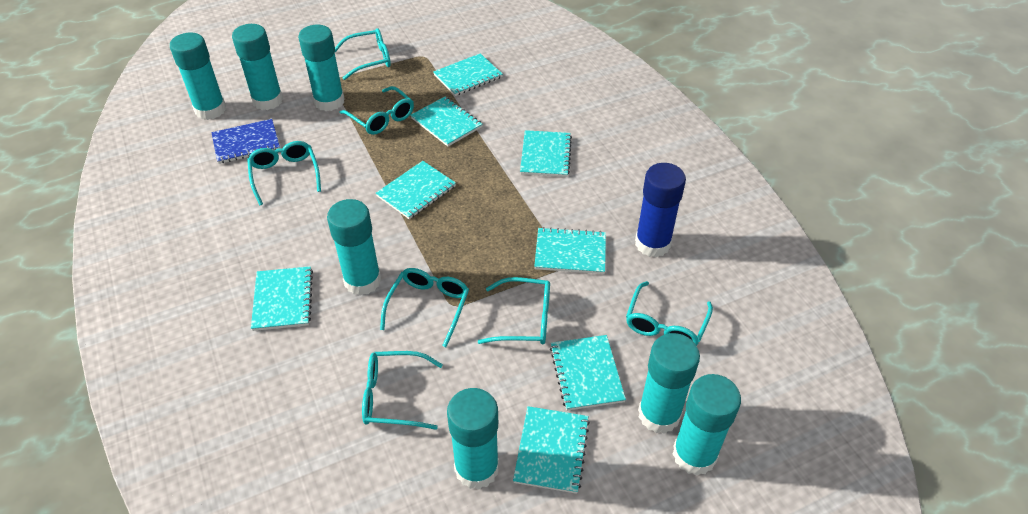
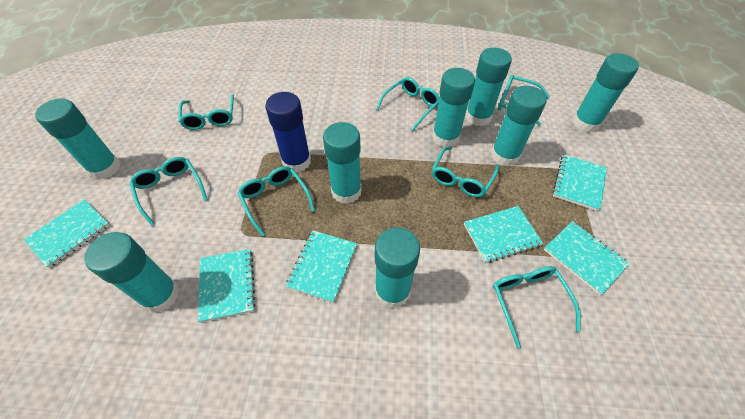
blue notebook: 1 -> 0
turquoise glue stick: 7 -> 8
turquoise notebook: 8 -> 6

